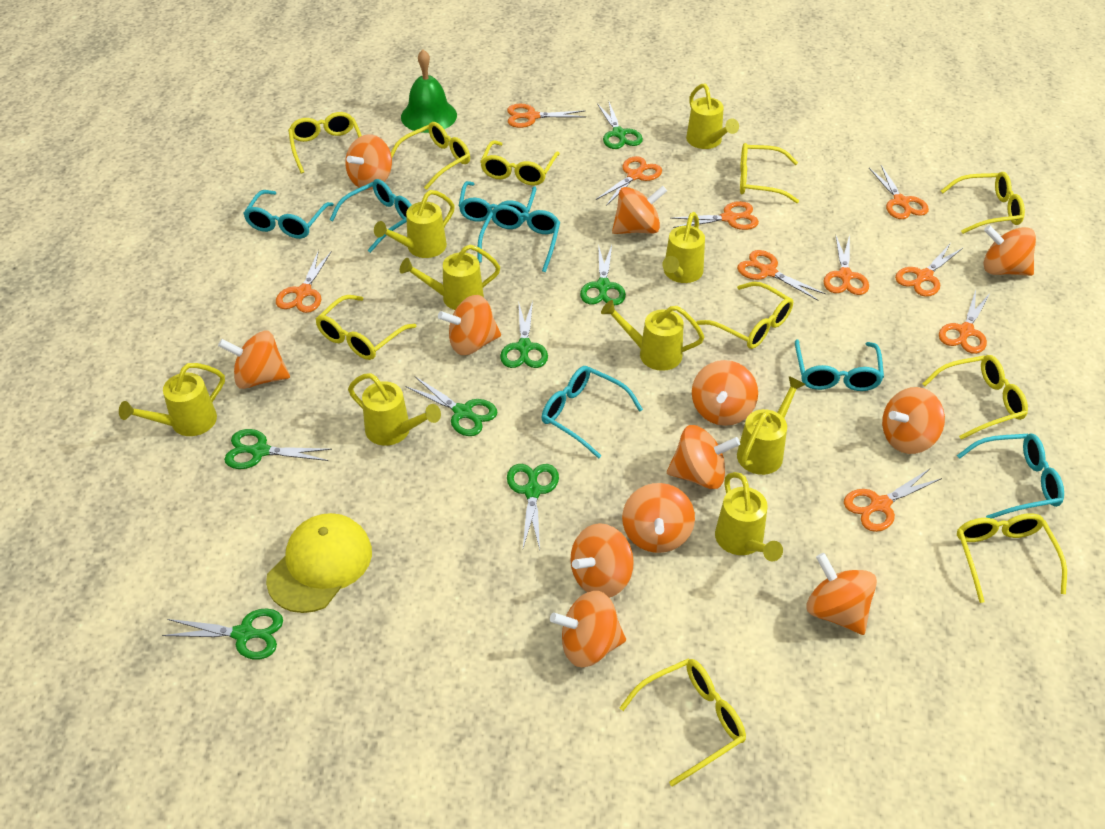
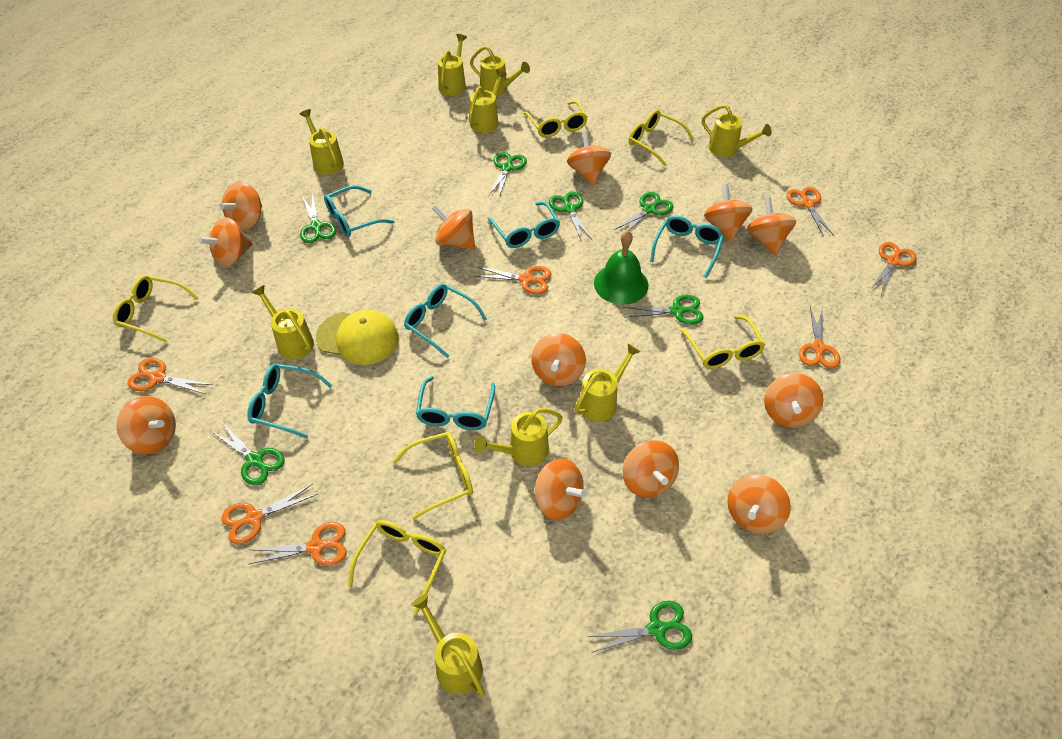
orange scissors: 10 -> 7
turquoise glasses: 7 -> 6
yellow glasses: 10 -> 6

